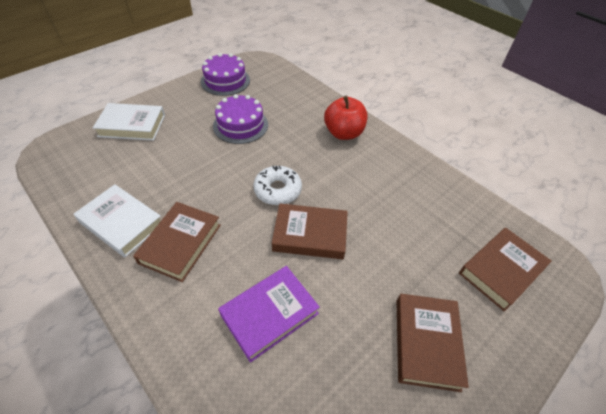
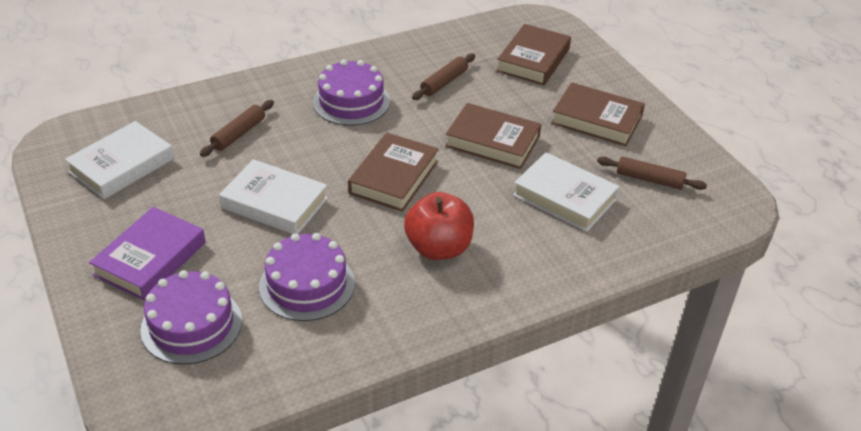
brown rolling pin: 0 -> 3
purple cake: 2 -> 3
white book: 2 -> 3
white donut: 1 -> 0

